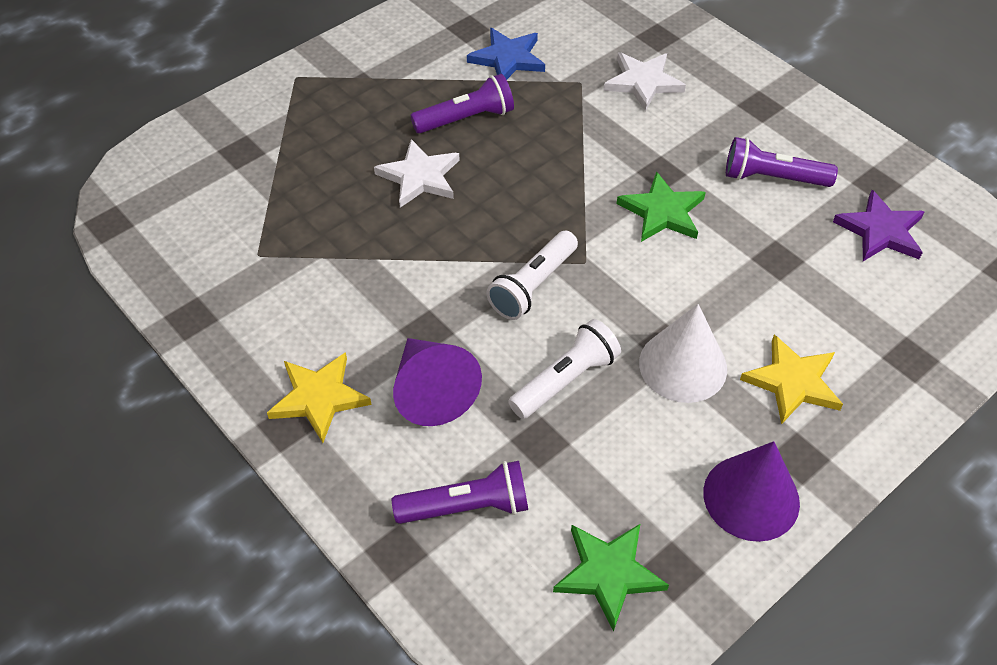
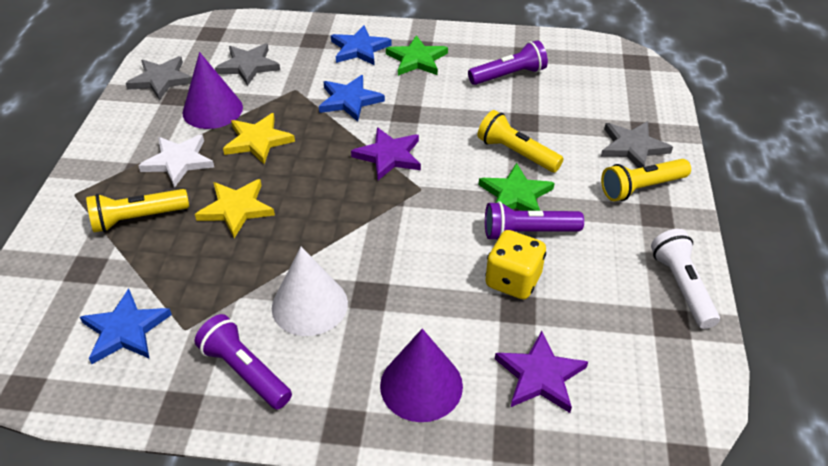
blue star: 1 -> 3
grey star: 0 -> 3
purple star: 1 -> 2
white flashlight: 2 -> 1
white star: 2 -> 1
yellow dice: 0 -> 1
yellow flashlight: 0 -> 3

